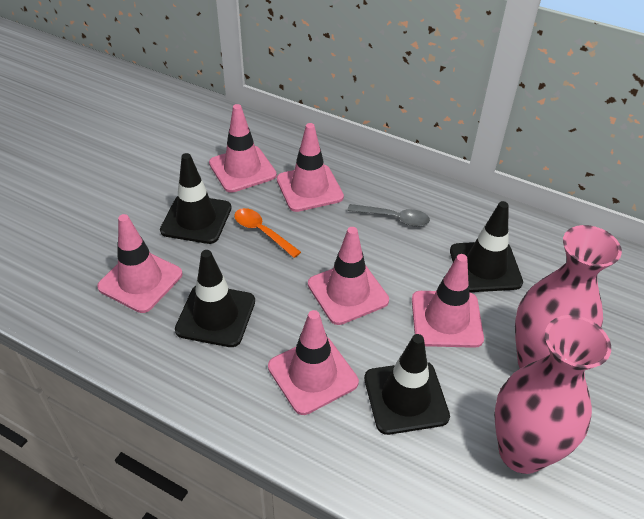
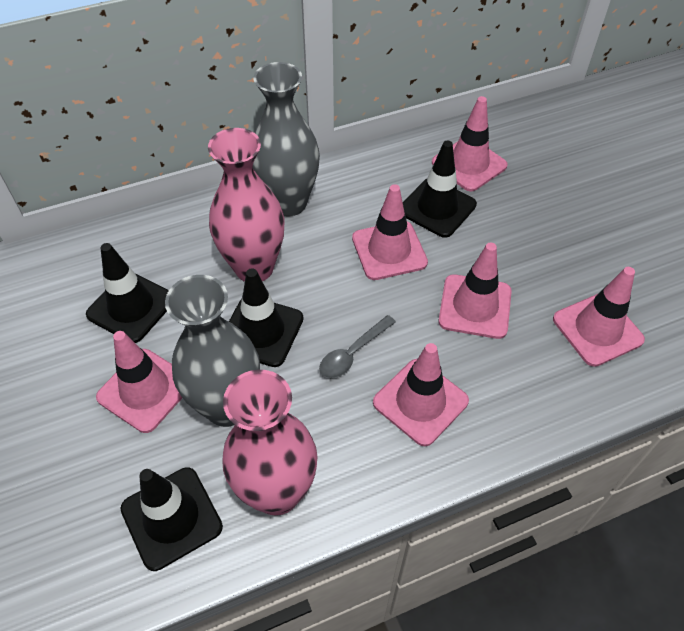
grey vase: 0 -> 2
orange spoon: 1 -> 0

